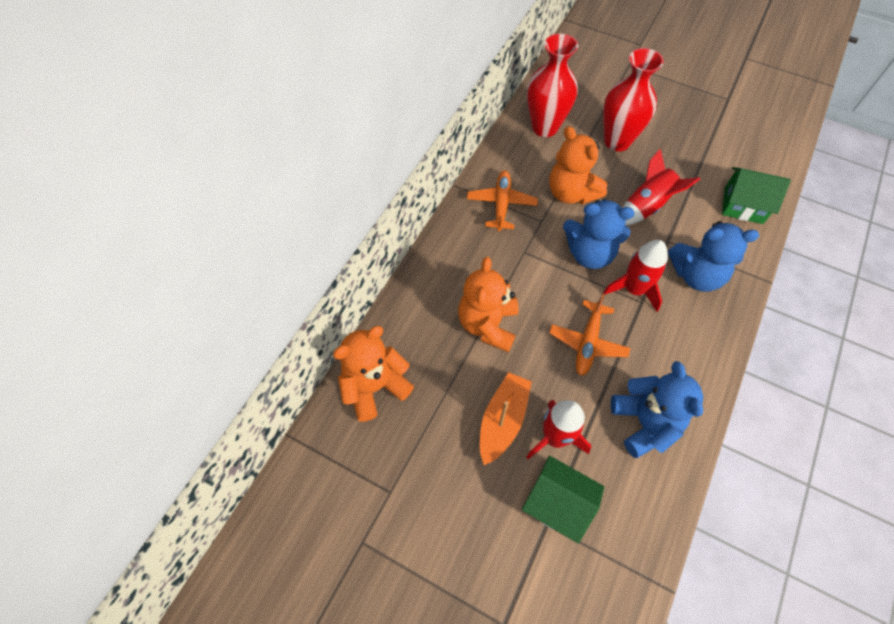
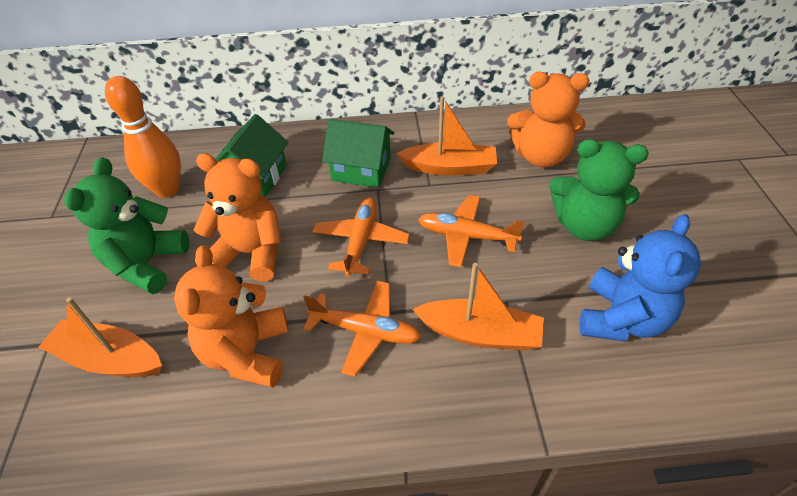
blue teddy bear: 3 -> 1
green teddy bear: 0 -> 2
orange boat: 1 -> 3
orange bowling pin: 0 -> 1
orange plane: 2 -> 3
red rocket: 3 -> 0
red vase: 2 -> 0

